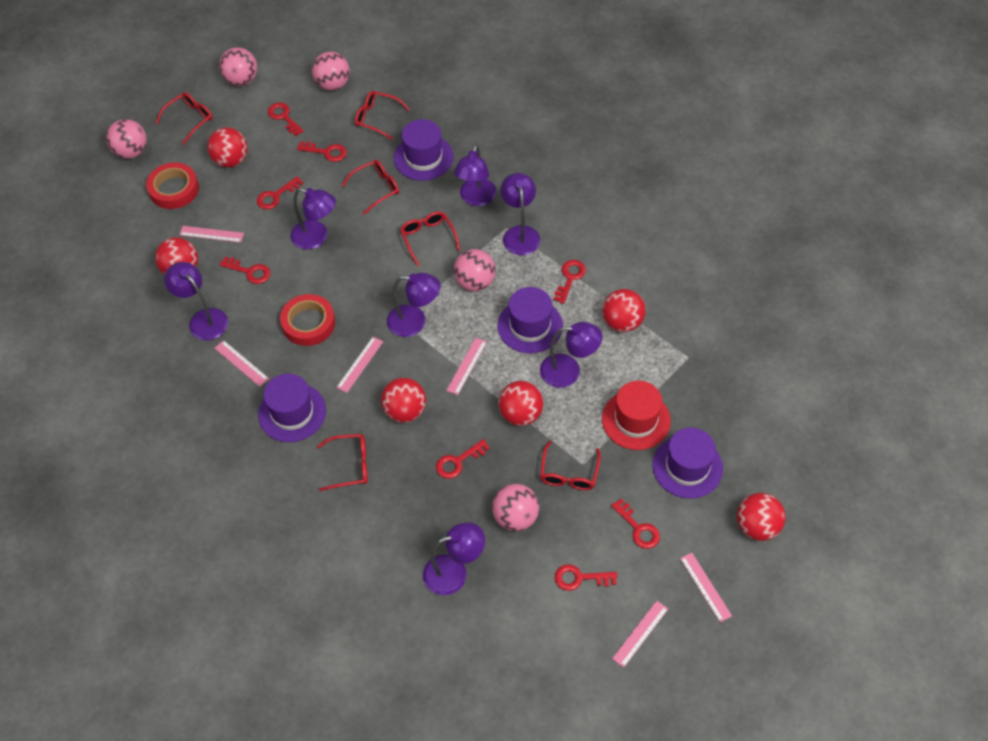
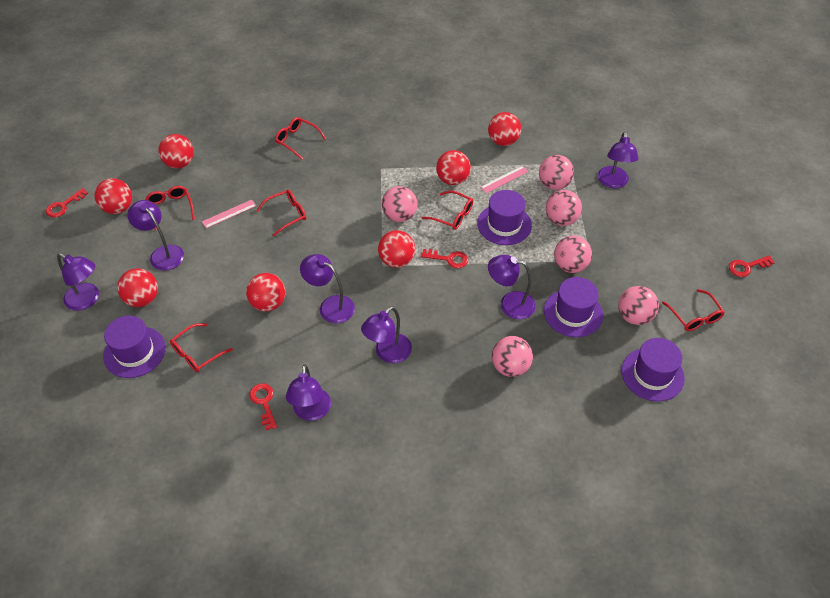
pink ball: 5 -> 6
pink ruler: 6 -> 2
red ball: 6 -> 7
red hat: 1 -> 0
red key: 8 -> 4
red tape: 2 -> 0

